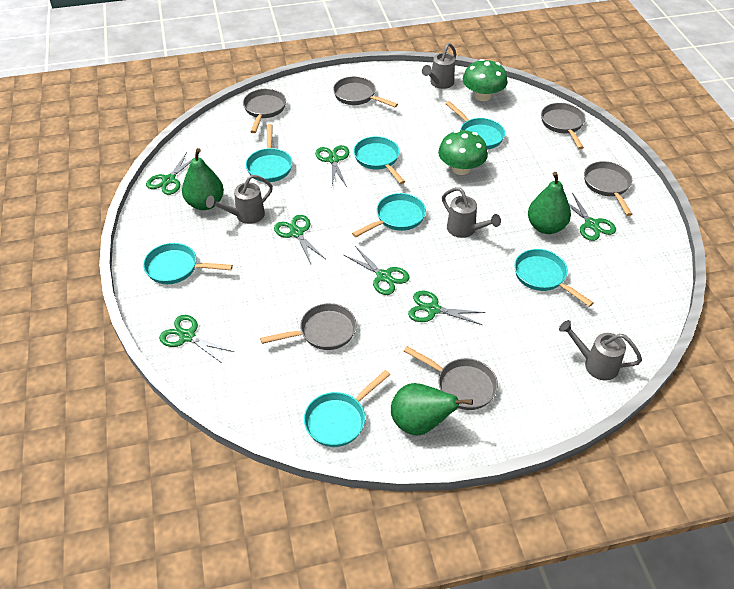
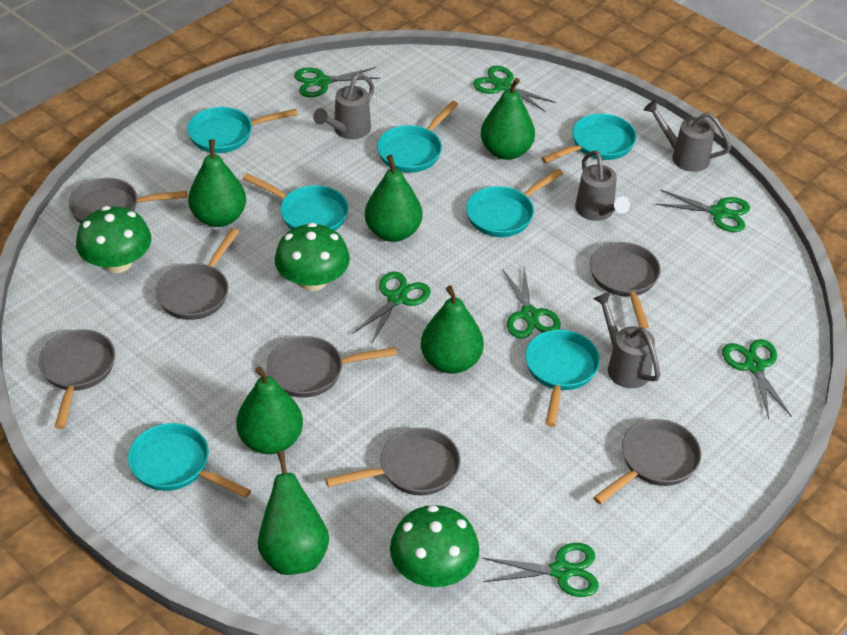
green mushroom: 2 -> 3
green pear: 3 -> 6
grey pan: 6 -> 7

